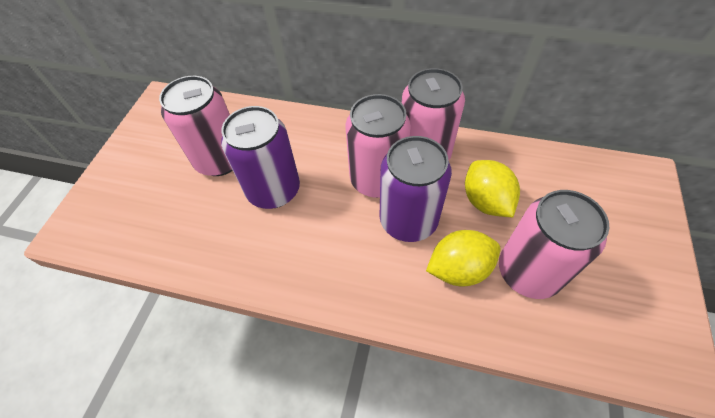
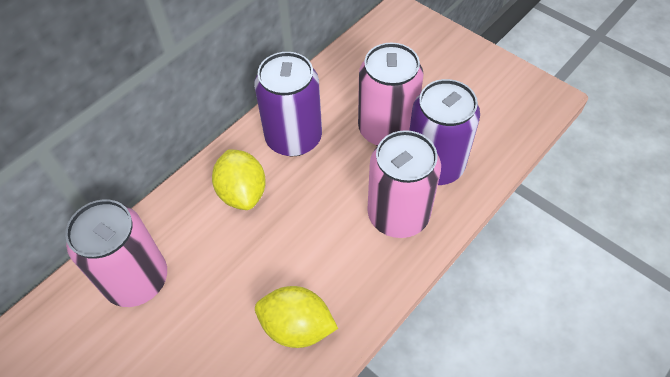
pink can: 4 -> 3

